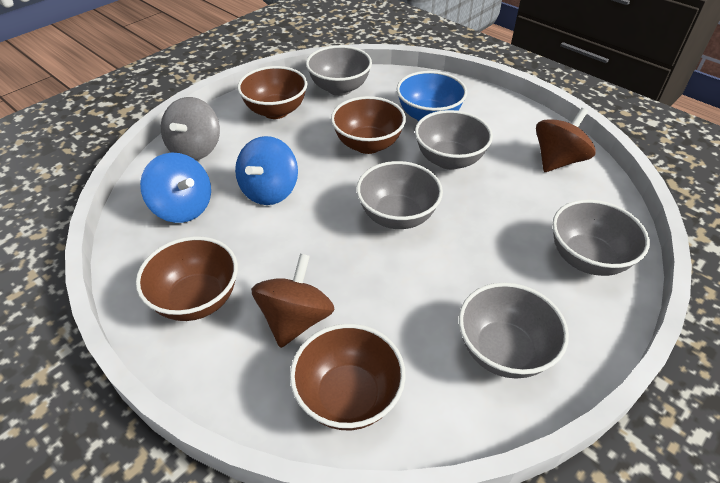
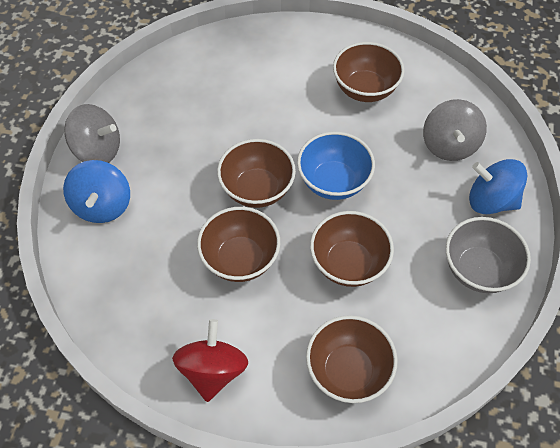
brown bowl: 4 -> 5
brown spinning top: 2 -> 0
grey bowl: 5 -> 1
grey spinning top: 1 -> 2
red spinning top: 0 -> 1

